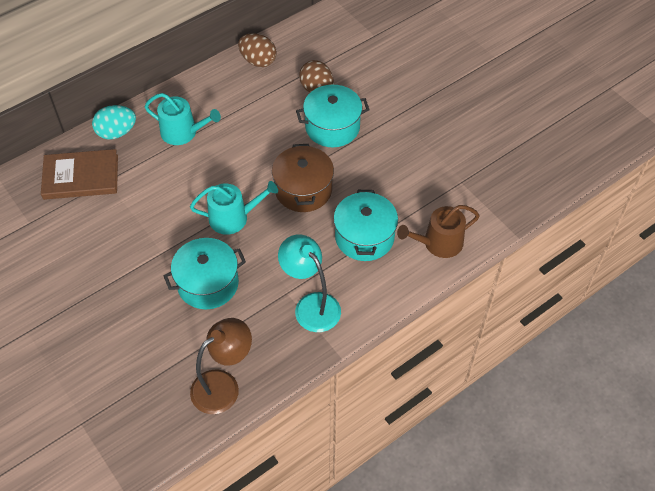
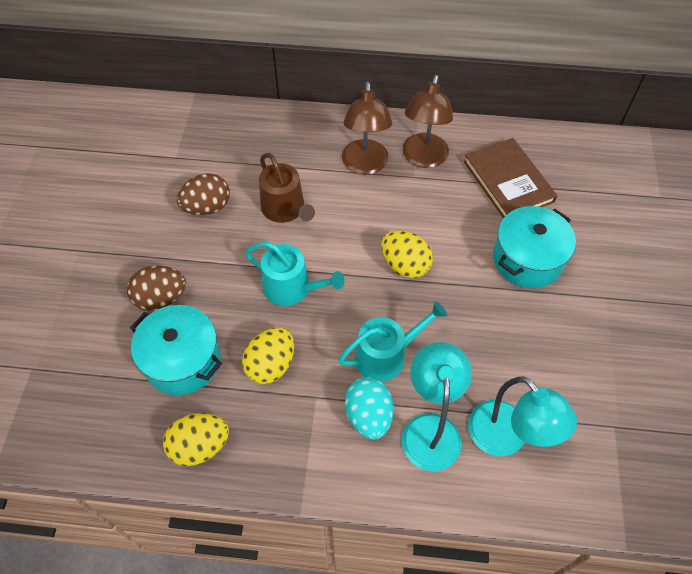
brown lamp: 1 -> 2
brown pot: 1 -> 0
turquoise lamp: 1 -> 2
turquoise pot: 3 -> 2
yellow egg: 0 -> 3

